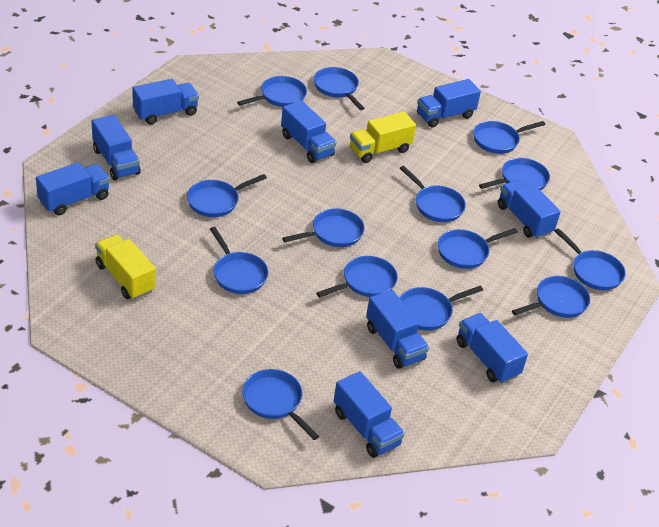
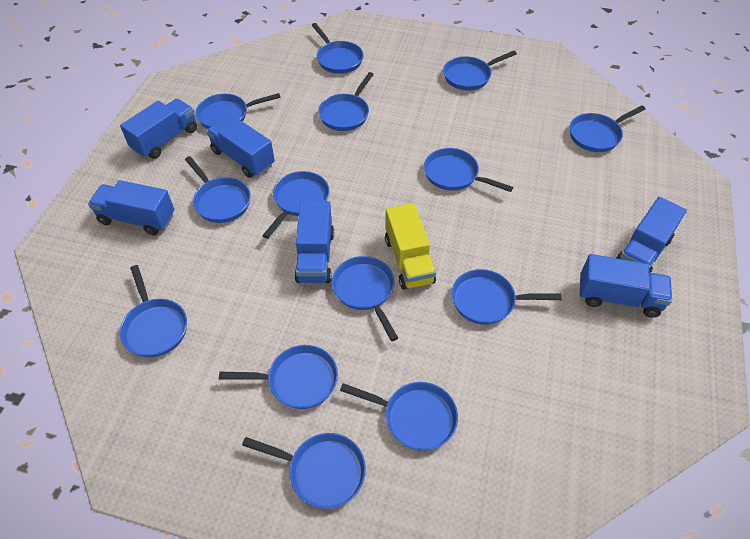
blue truck: 9 -> 6
yellow truck: 2 -> 1

